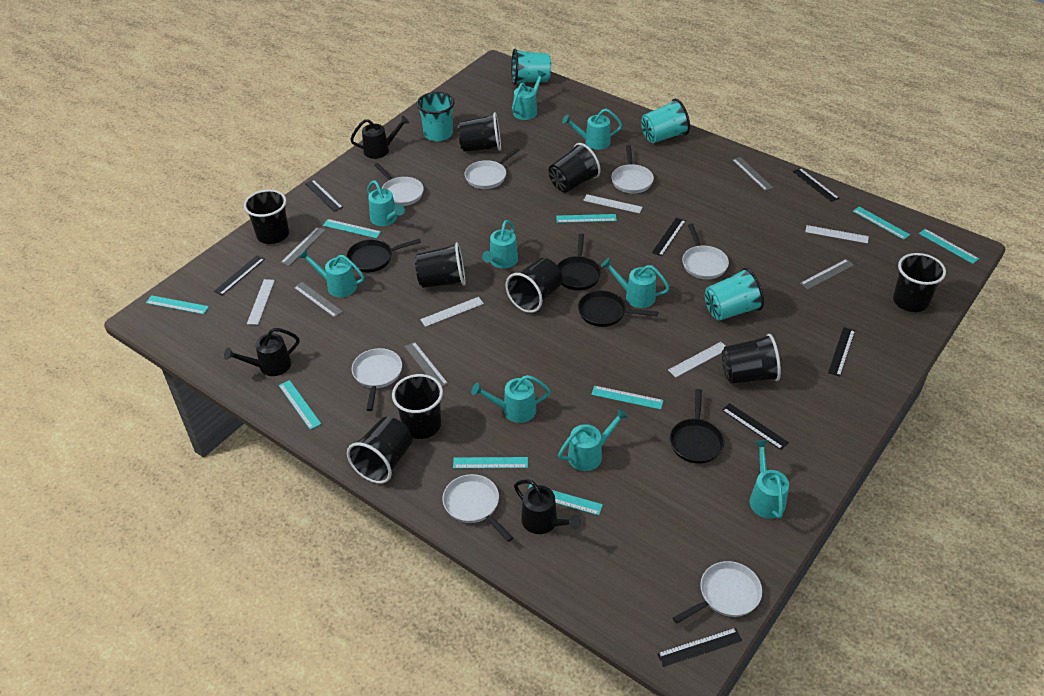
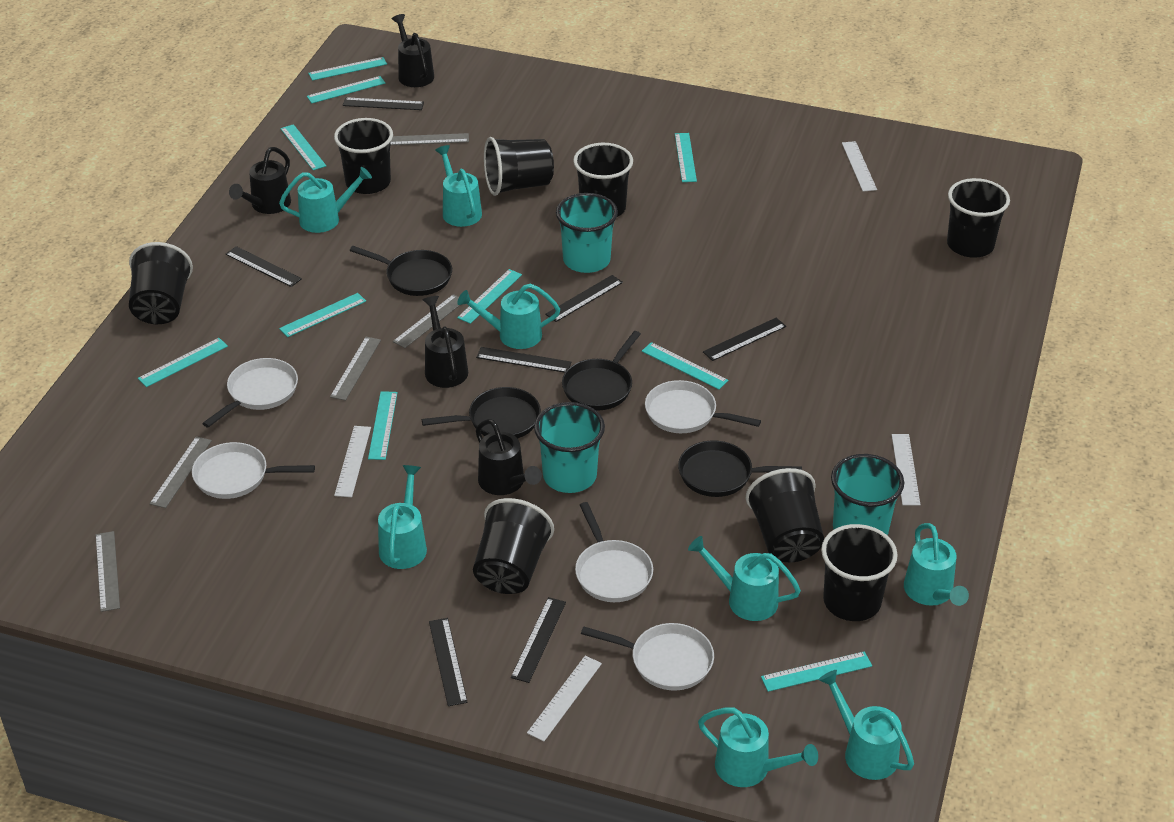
black cup: 9 -> 8
black watering can: 3 -> 4
turquoise cup: 4 -> 3
turquoise ruler: 9 -> 10
turquoise watering can: 9 -> 8
white pan: 7 -> 5
white ruler: 5 -> 4

